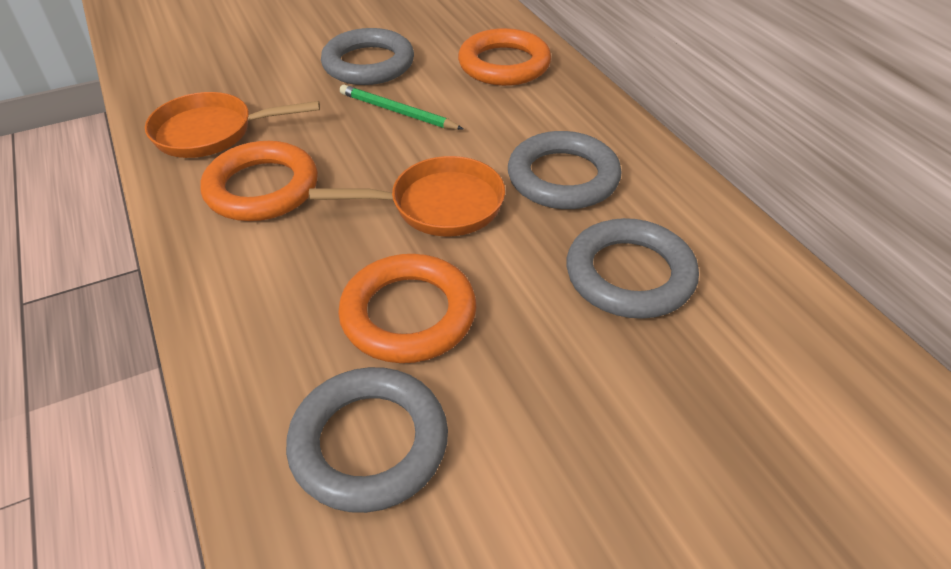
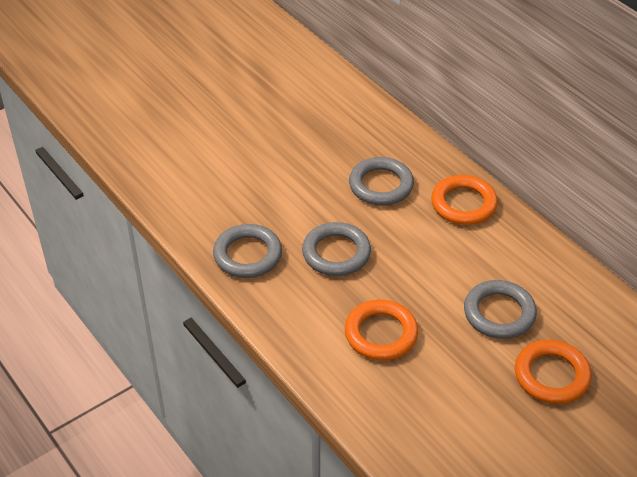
green pencil: 1 -> 0
orange pan: 2 -> 0

